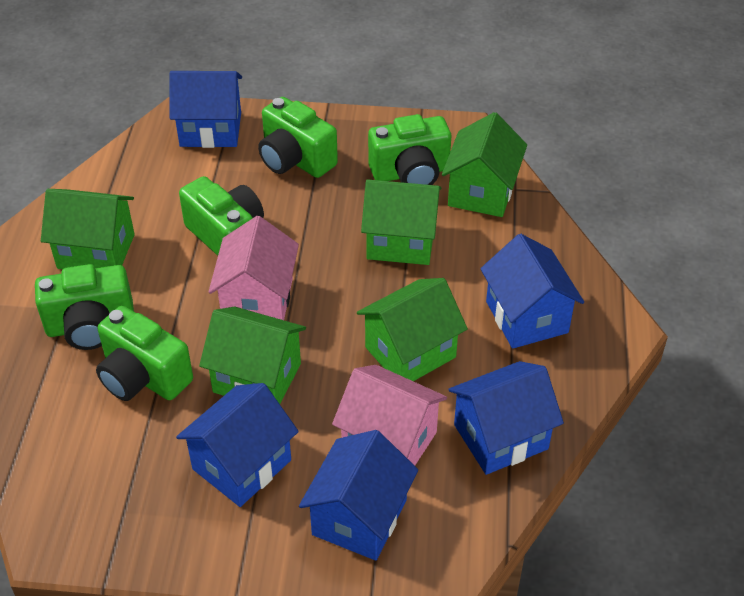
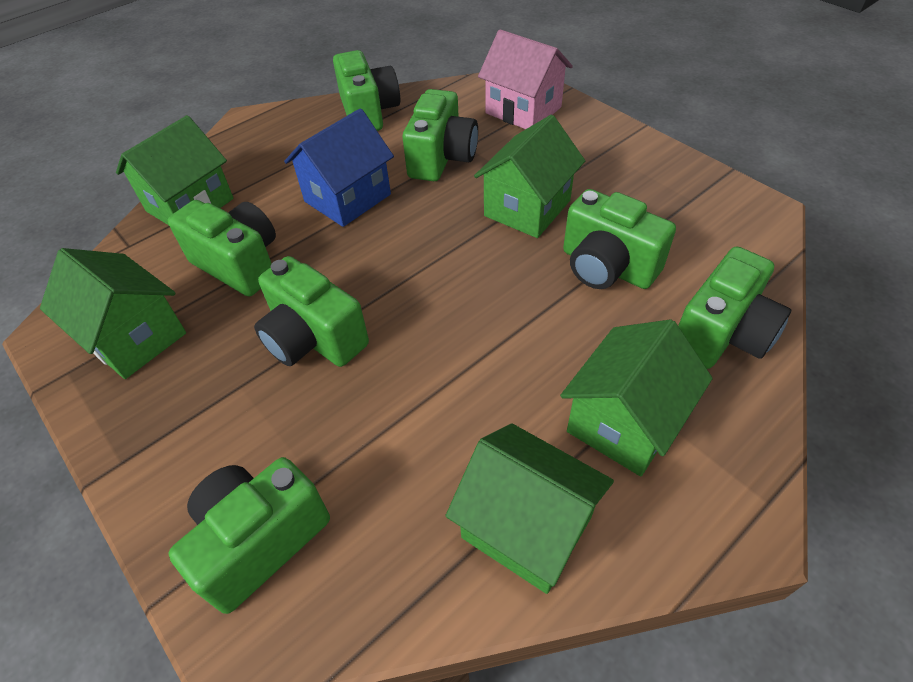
blue house: 5 -> 1
green camera: 5 -> 7
pink house: 2 -> 1

